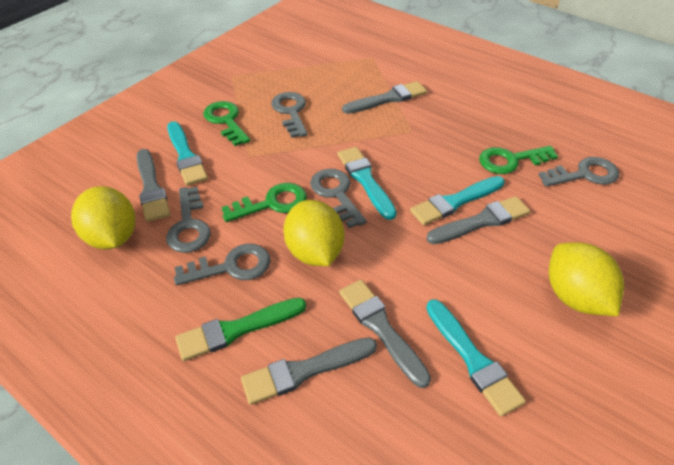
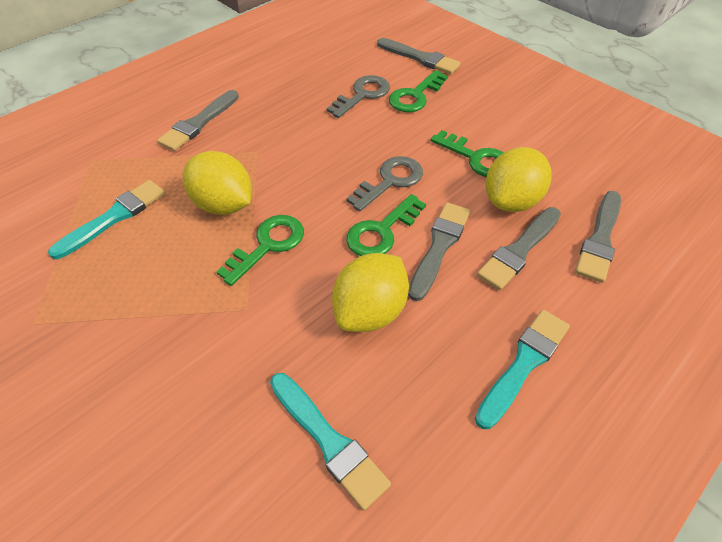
green brush: 1 -> 0
green key: 3 -> 4
grey key: 5 -> 2
turquoise brush: 4 -> 3

